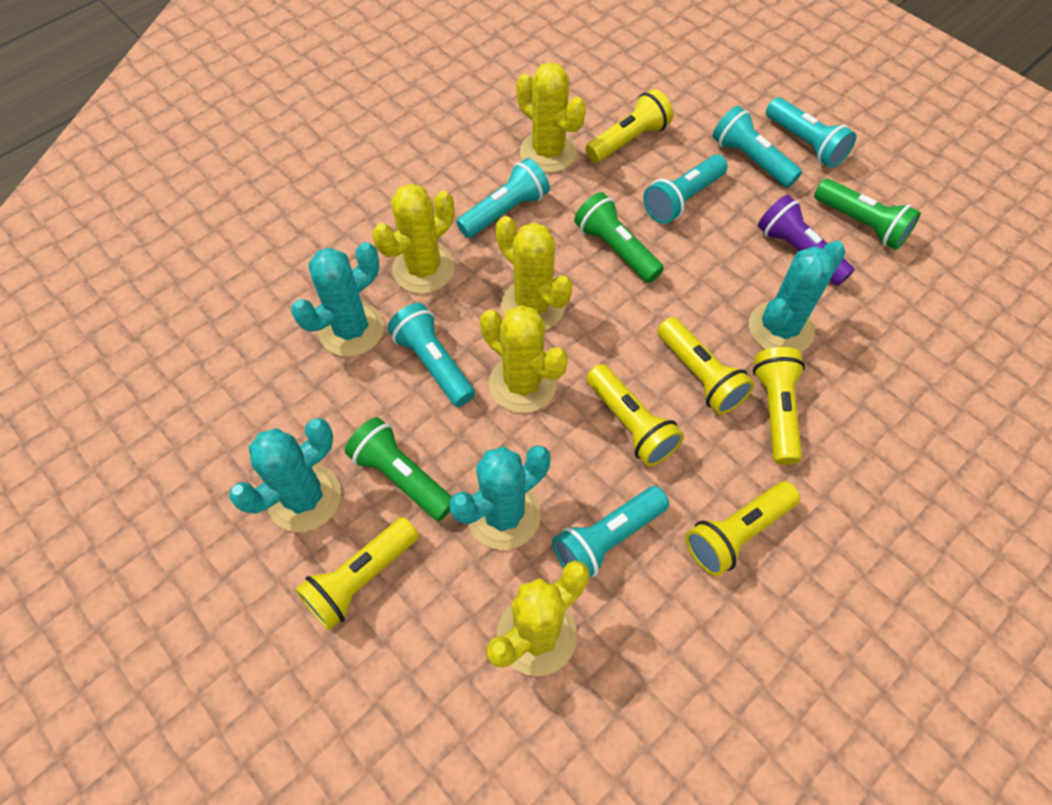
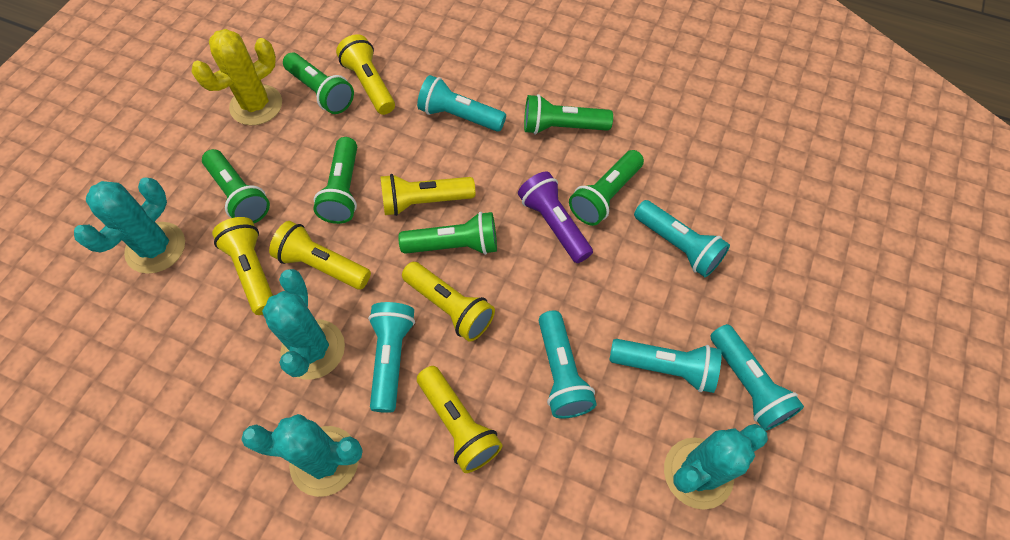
green flashlight: 3 -> 6
yellow cactus: 5 -> 1

